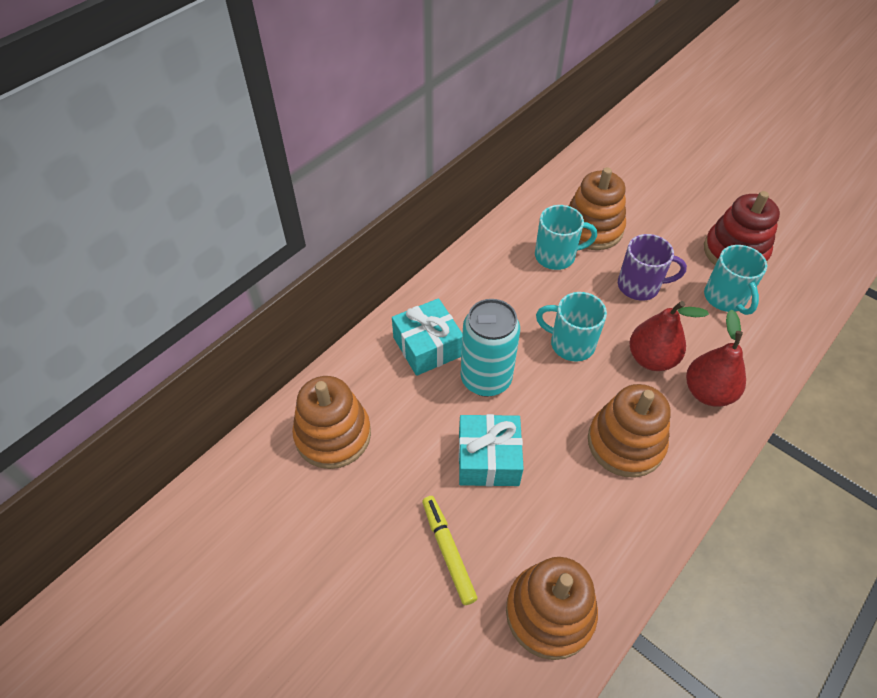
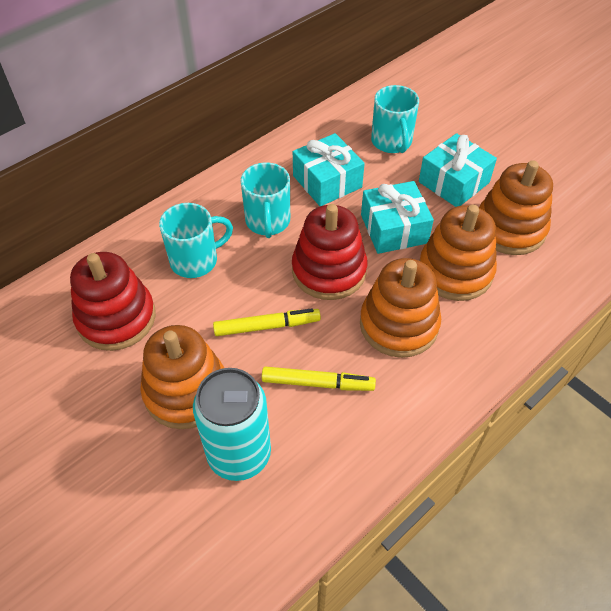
purple mug: 1 -> 0
red pear: 2 -> 0
red stacking toy: 1 -> 2
turquoise gift: 2 -> 3
yellow marker: 1 -> 2

